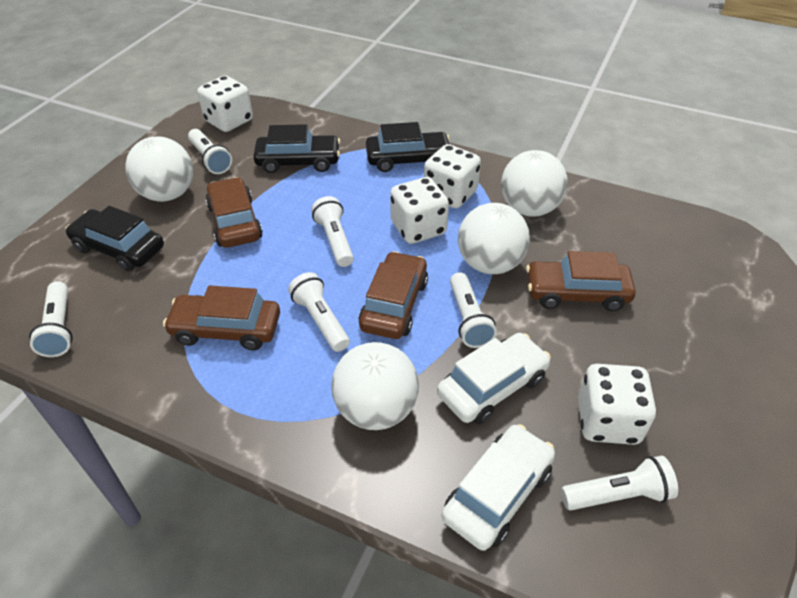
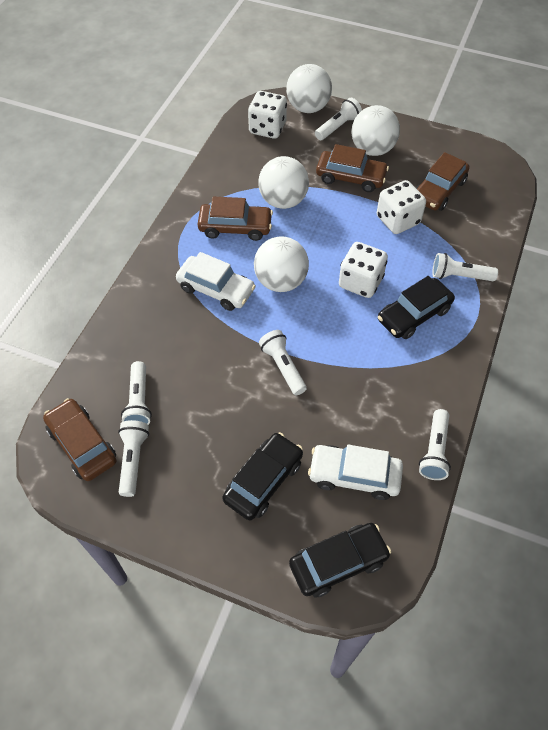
white dice: 4 -> 3

